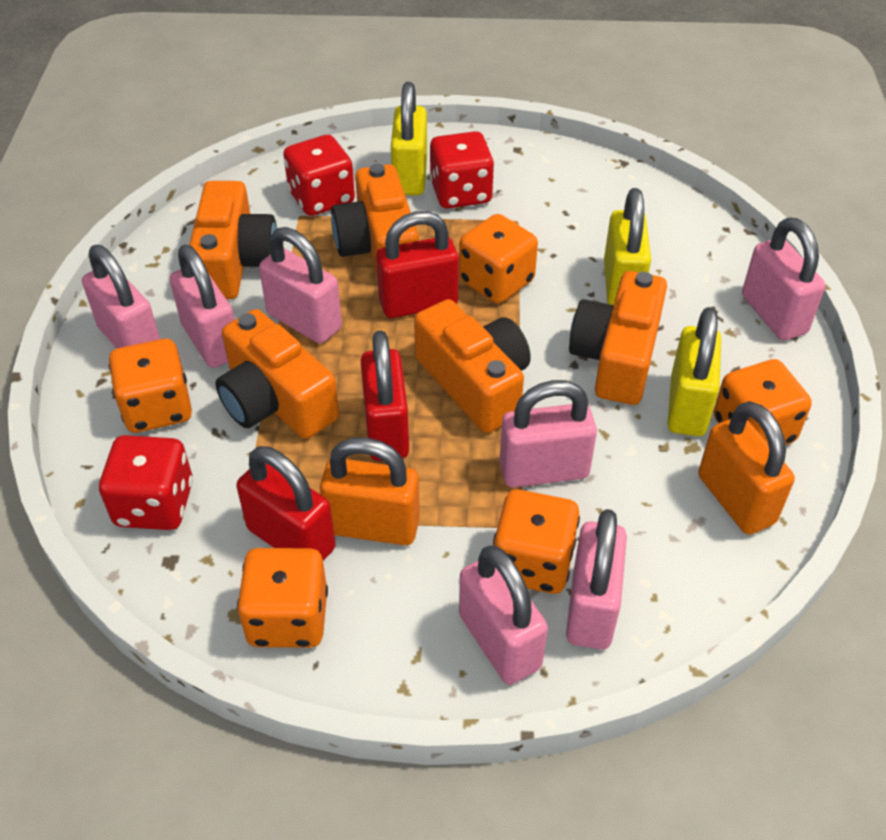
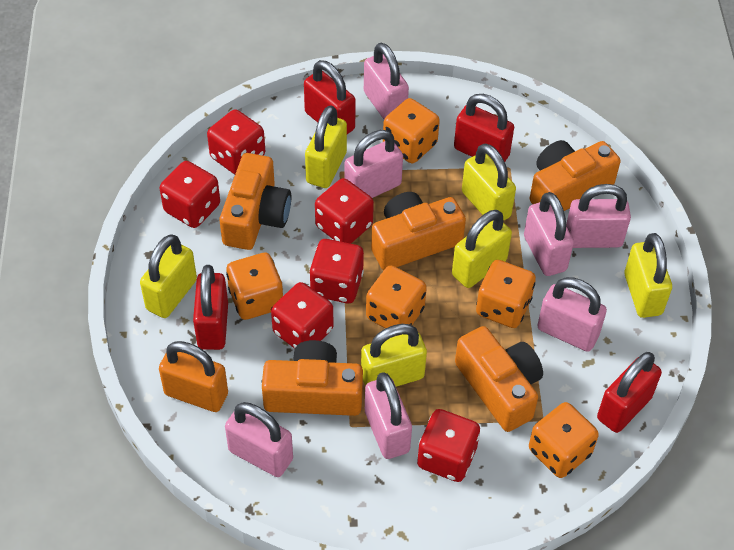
orange padlock: 2 -> 1
red dice: 3 -> 6
red padlock: 3 -> 4
yellow padlock: 3 -> 6

